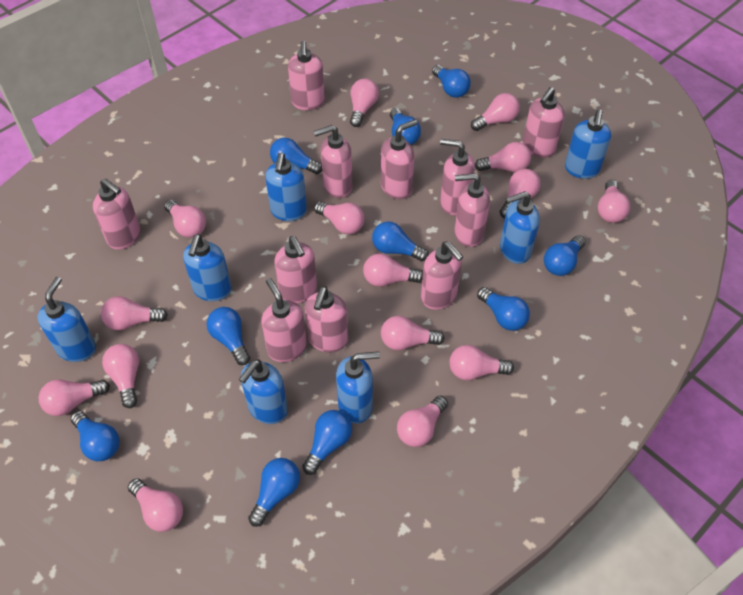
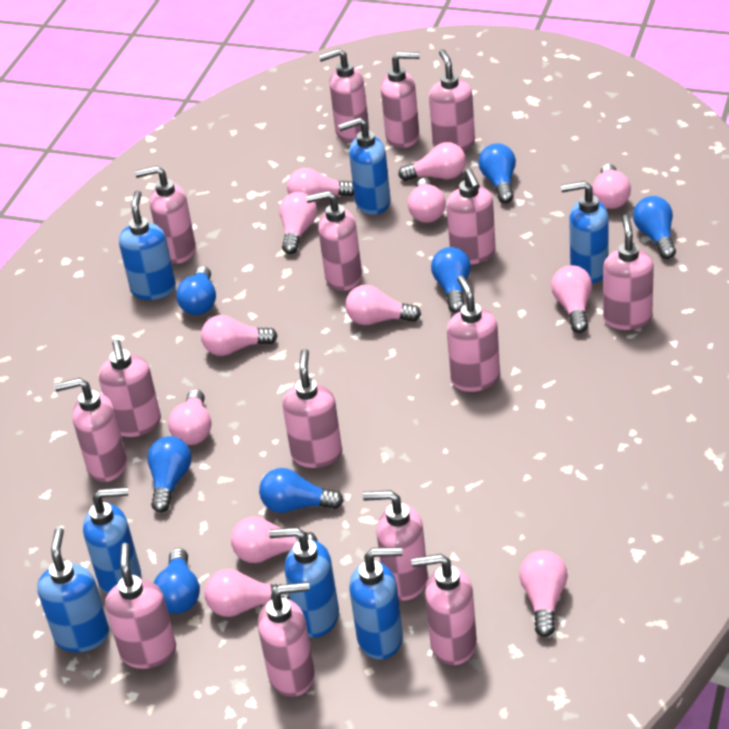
blue light bulb: 10 -> 7
pink light bulb: 15 -> 12
pink soap dispenser: 11 -> 15

